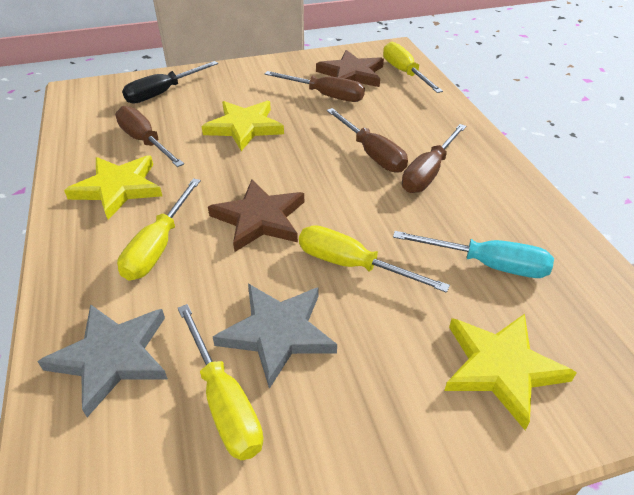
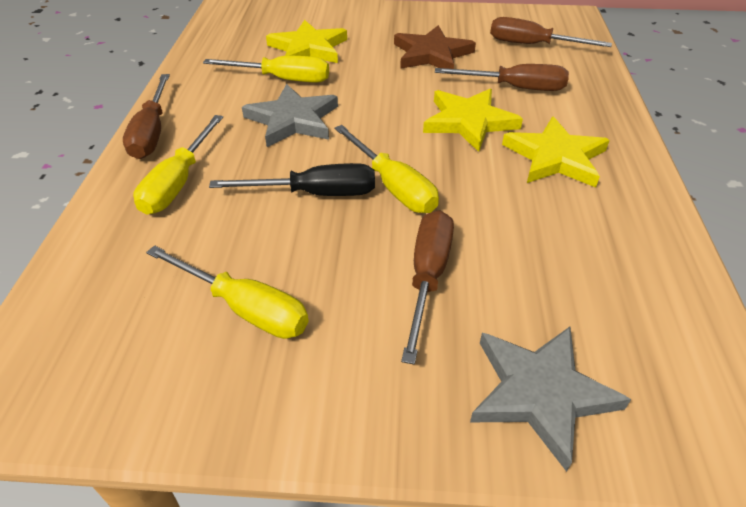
brown star: 2 -> 1
turquoise screwdriver: 1 -> 0

